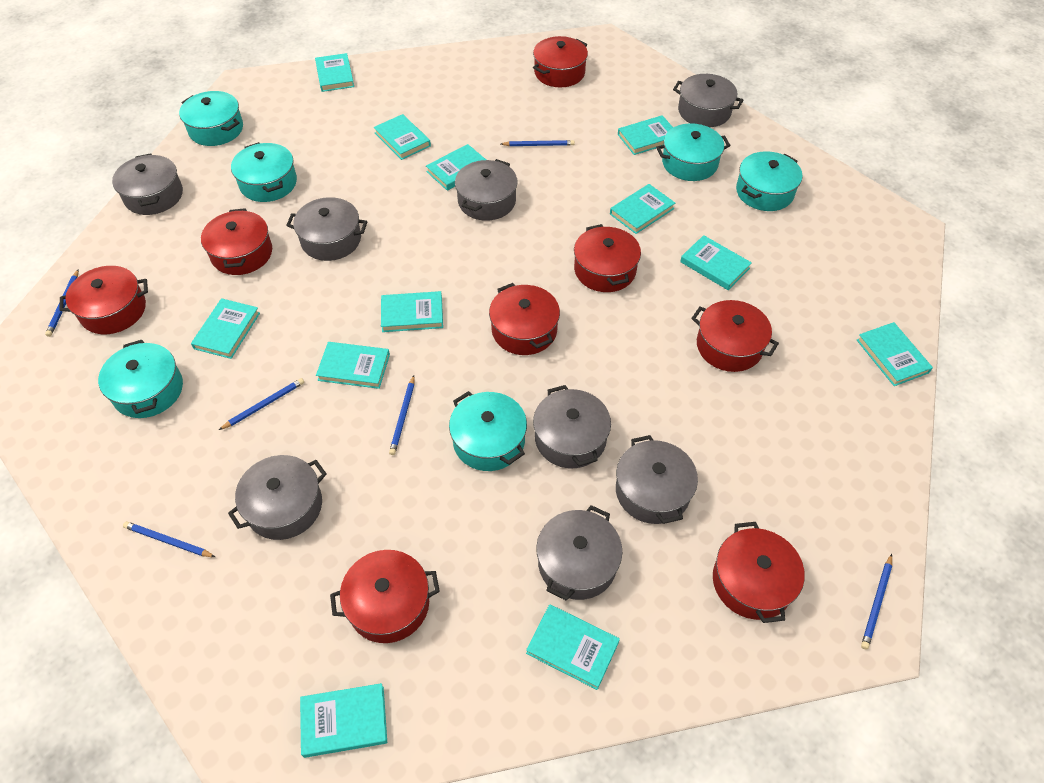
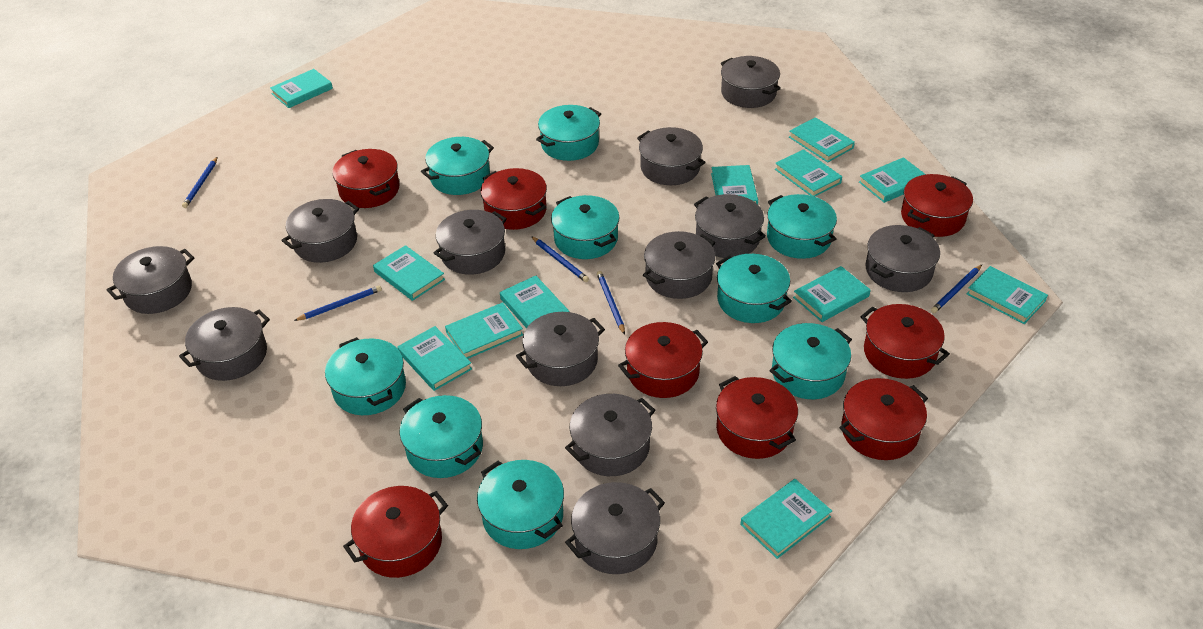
blue pencil: 6 -> 5
grey pot: 8 -> 12
turquoise pot: 6 -> 9

